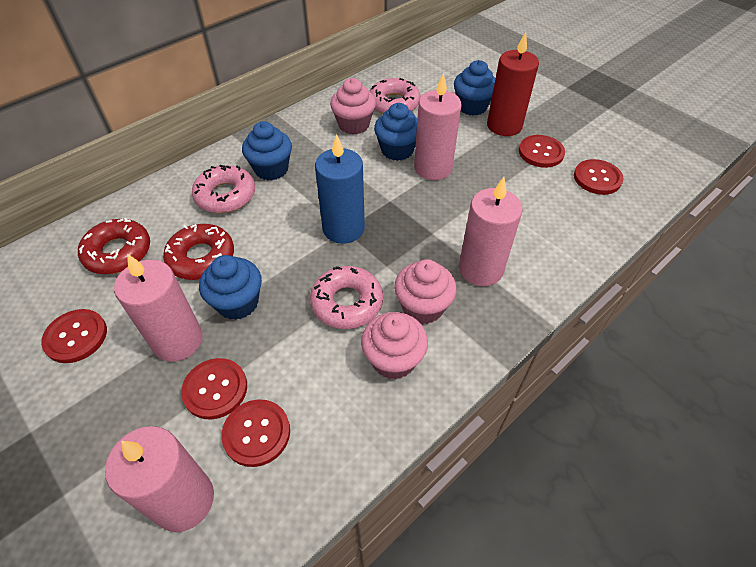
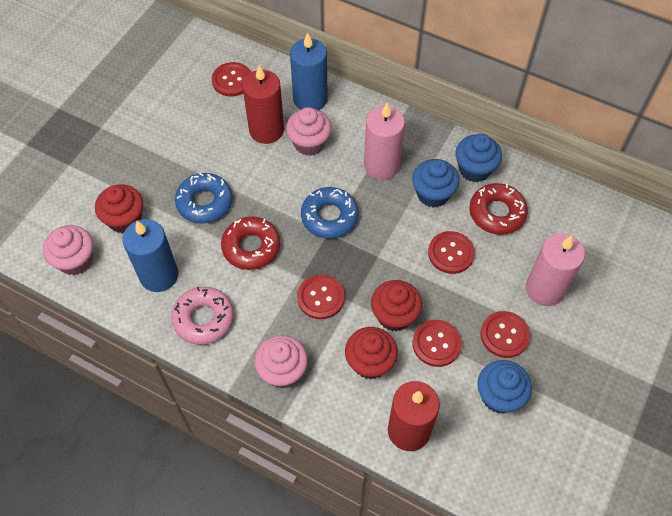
blue candle: 1 -> 2
blue cupcake: 4 -> 3
blue donut: 0 -> 2
pink candle: 4 -> 2
pink donut: 3 -> 1
red candle: 1 -> 2
red cupcake: 0 -> 3

